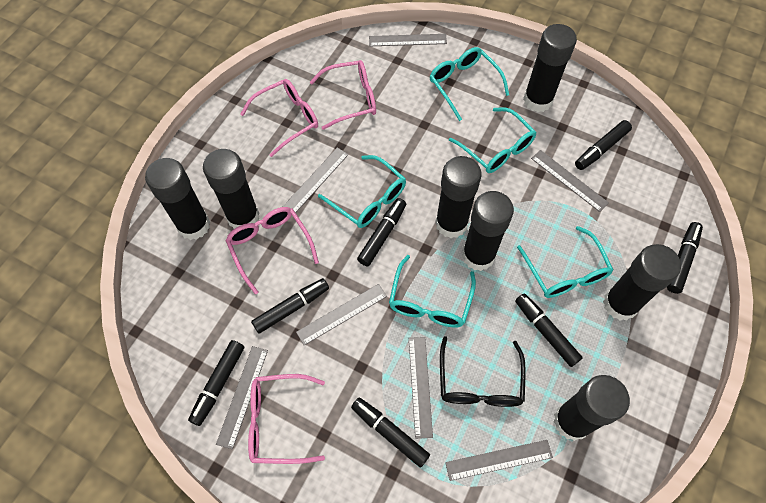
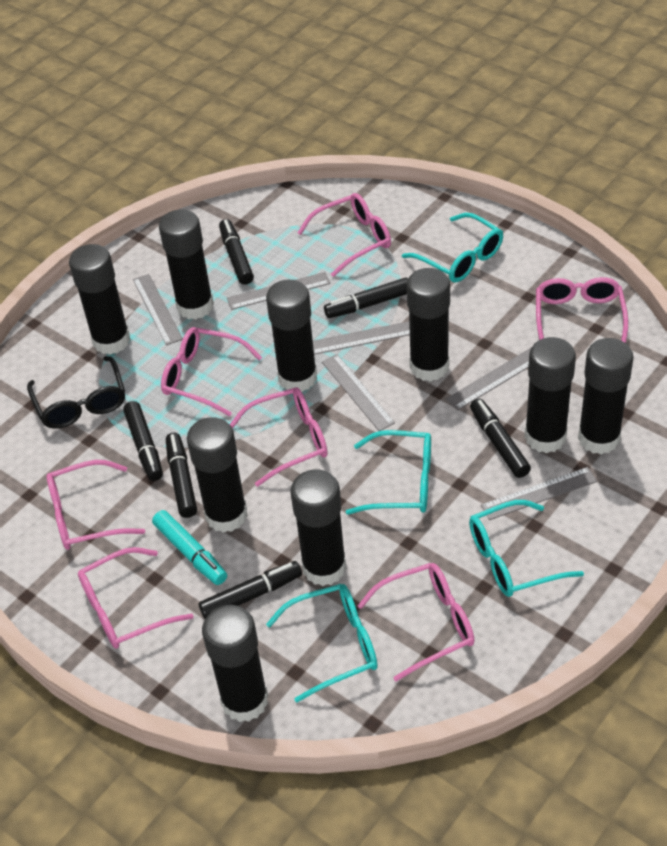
black glue stick: 7 -> 9
black marker: 7 -> 6
grey ruler: 7 -> 6
pink glasses: 4 -> 7
turquoise glasses: 5 -> 4
turquoise marker: 0 -> 1

